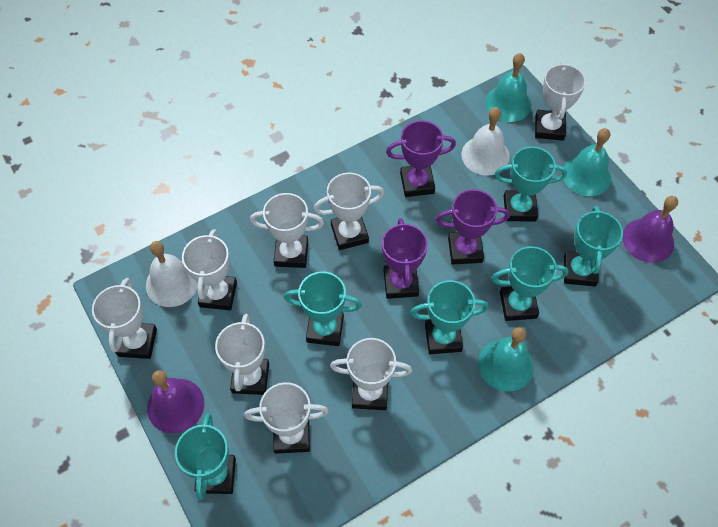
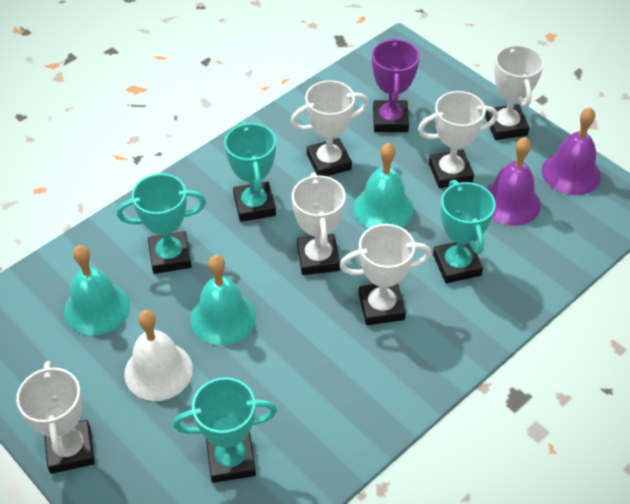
purple trophy: 3 -> 1
turquoise trophy: 6 -> 4
white bell: 2 -> 1
white trophy: 8 -> 6

